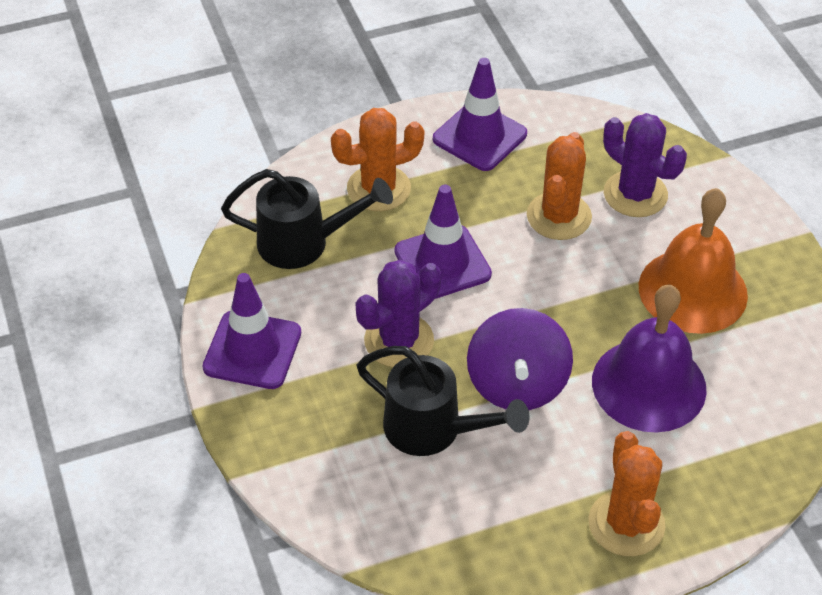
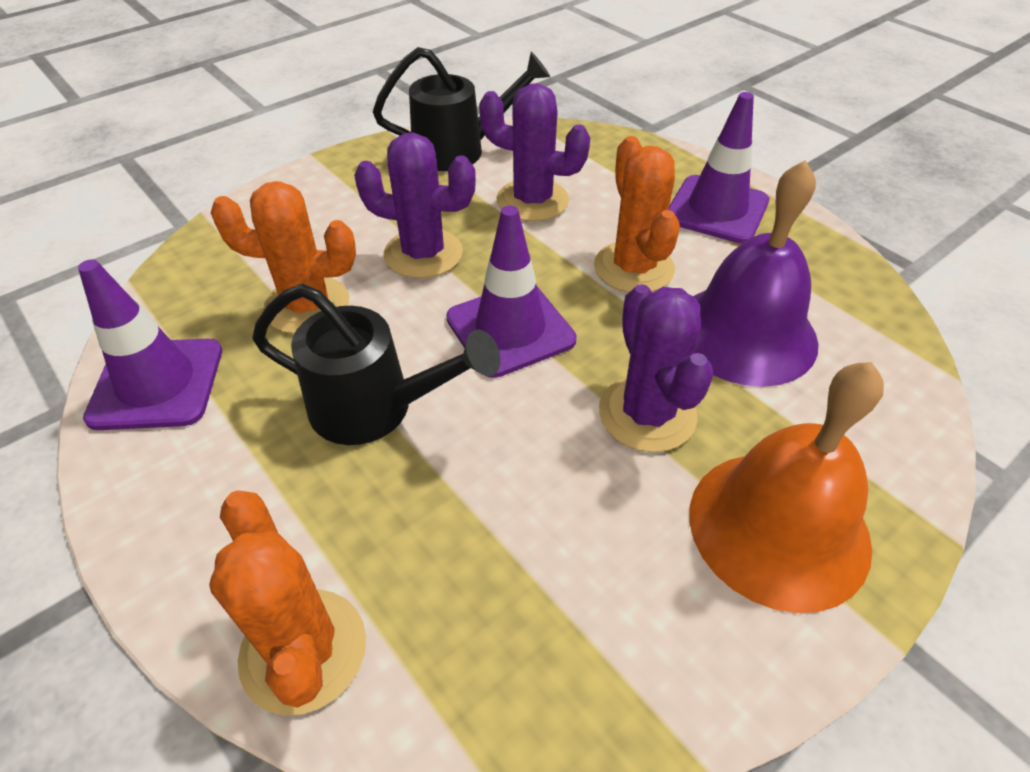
purple cactus: 2 -> 3
purple spinning top: 1 -> 0

